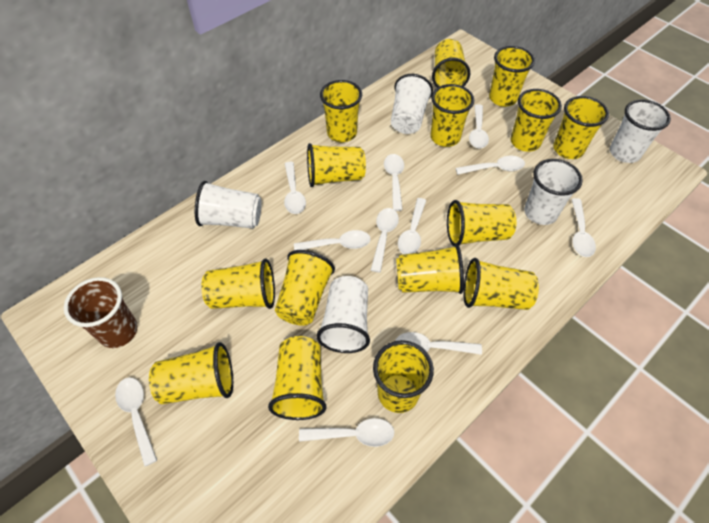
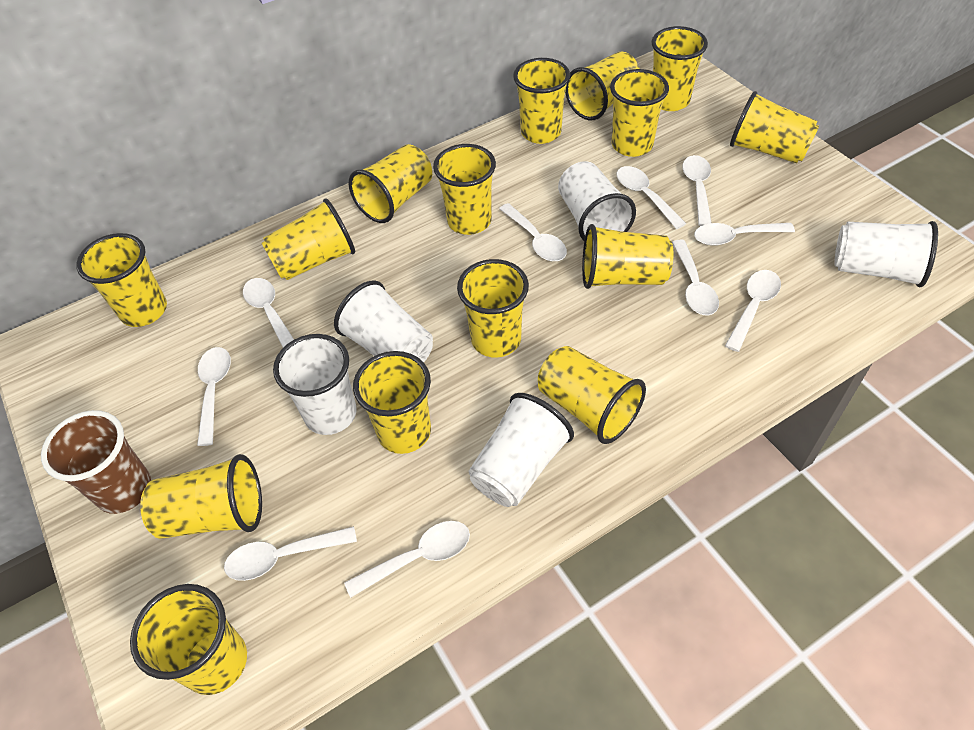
white spoon: 11 -> 10

